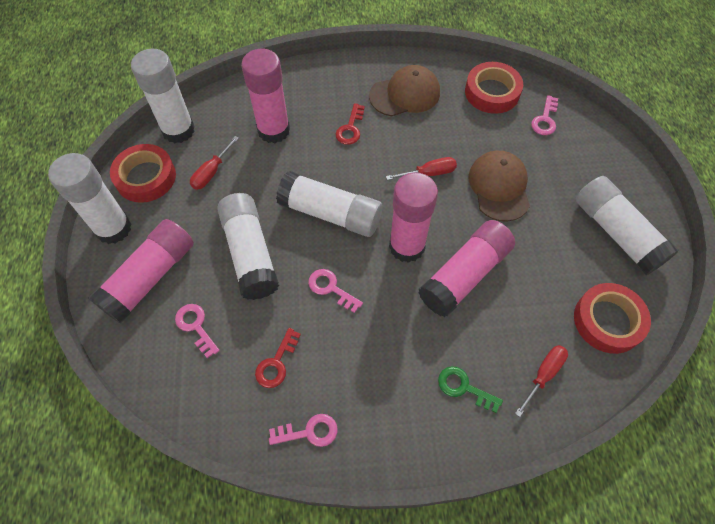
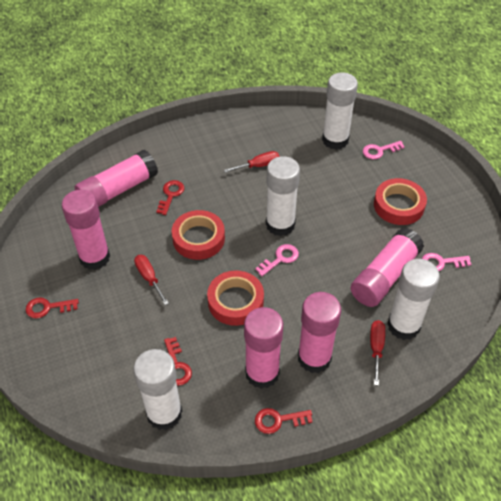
brown cap: 2 -> 0
green key: 1 -> 0
pink glue stick: 4 -> 5
pink key: 4 -> 3
red key: 2 -> 4
white glue stick: 5 -> 4

